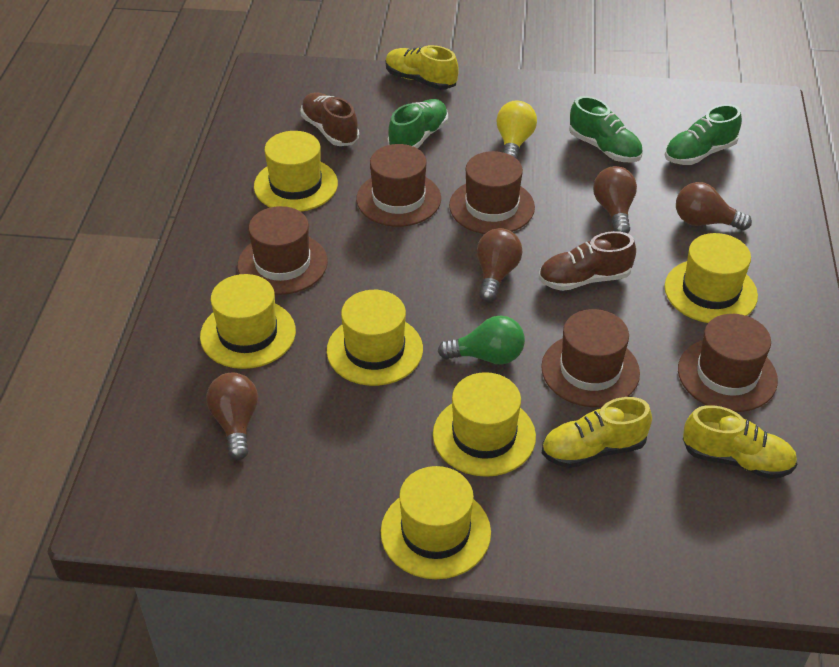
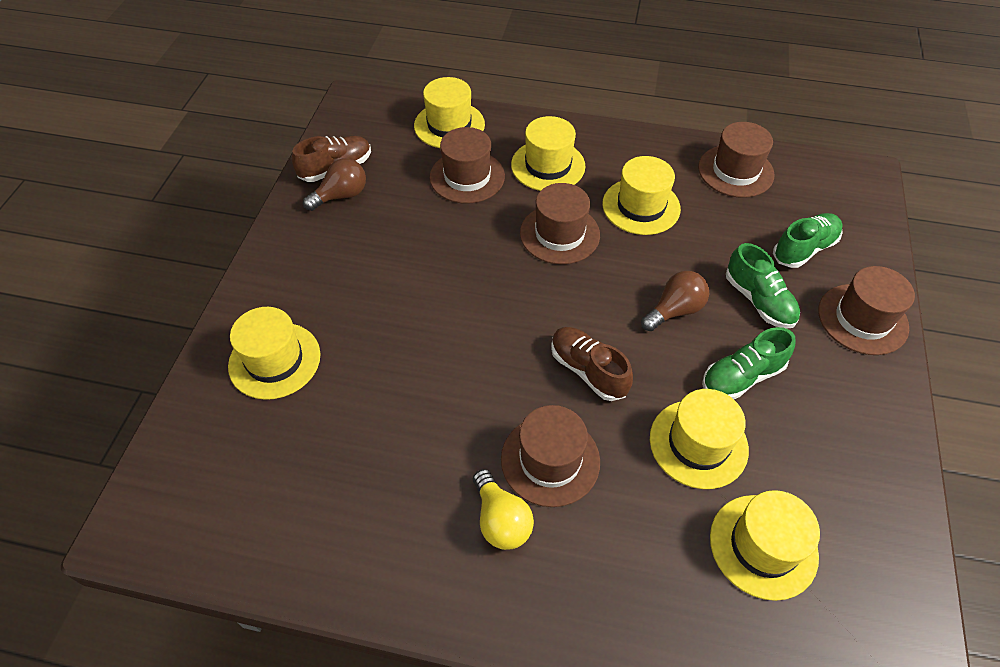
brown light bulb: 4 -> 2
green light bulb: 1 -> 0
yellow shoe: 3 -> 0

